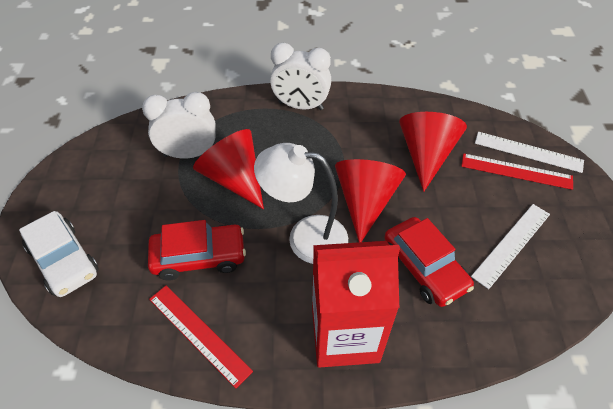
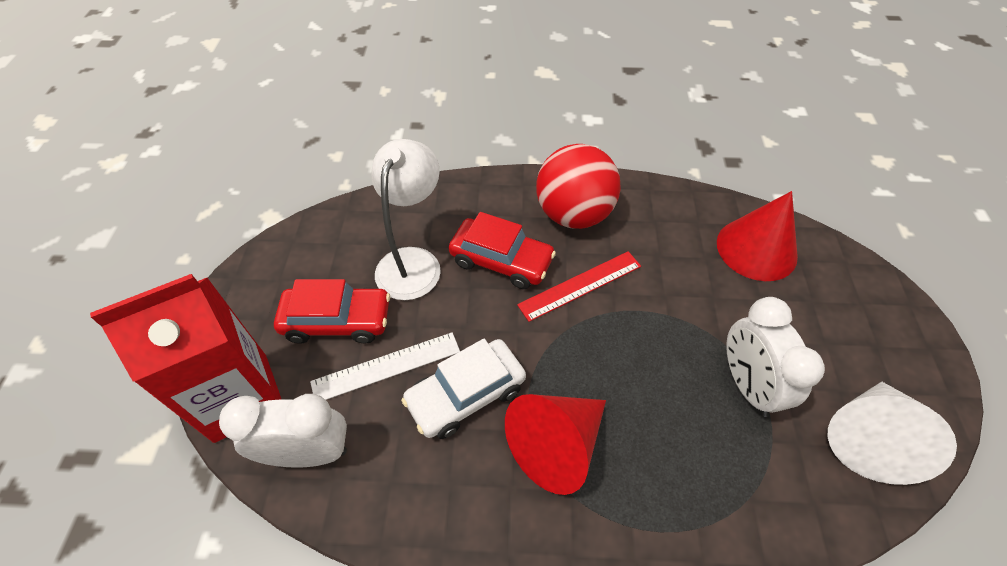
red ball: 0 -> 1
red cone: 3 -> 2
red ruler: 2 -> 1
white cone: 0 -> 1
white ruler: 2 -> 1

